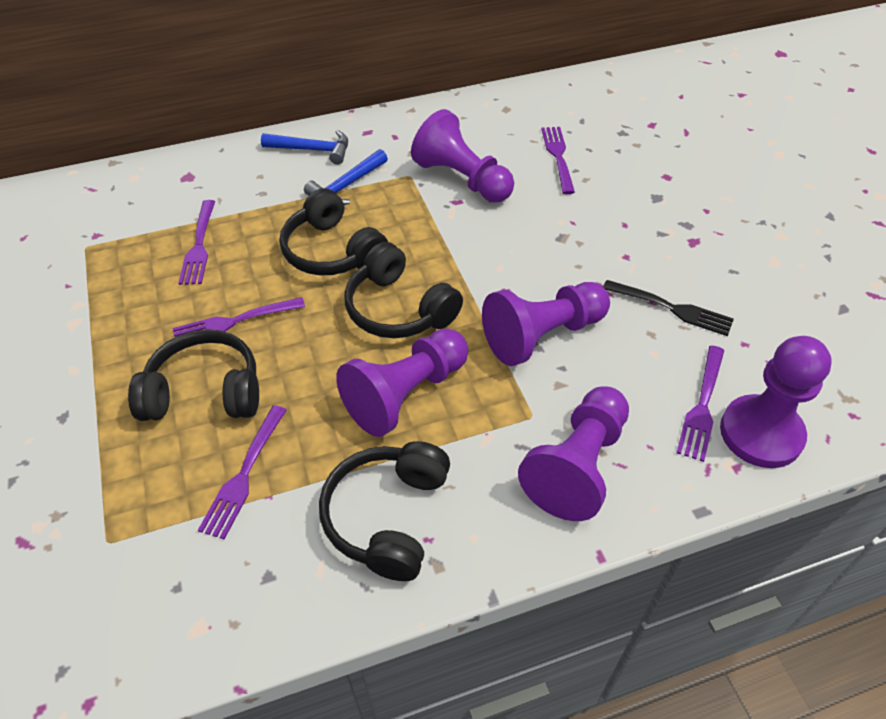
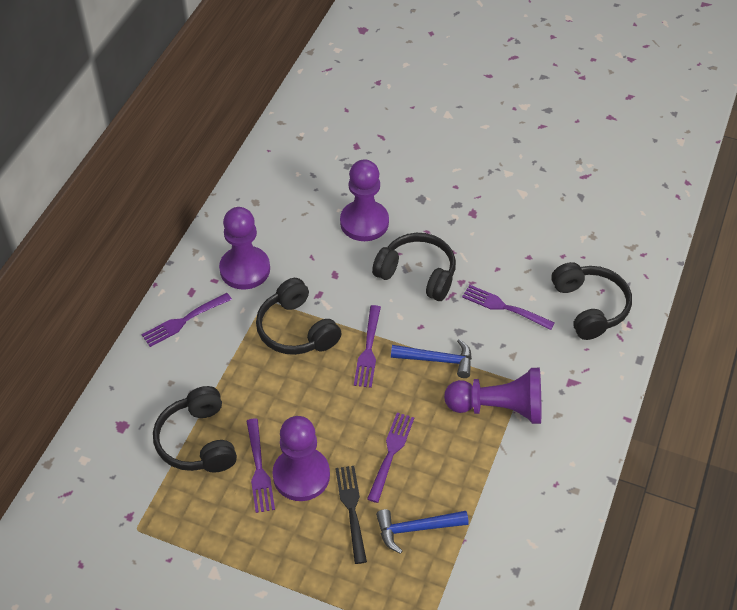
purple pawn: 5 -> 4

